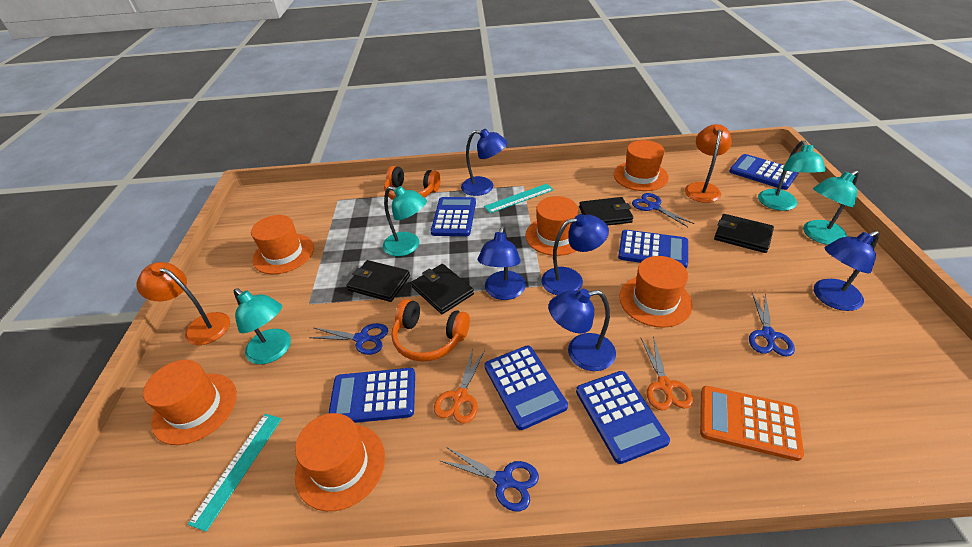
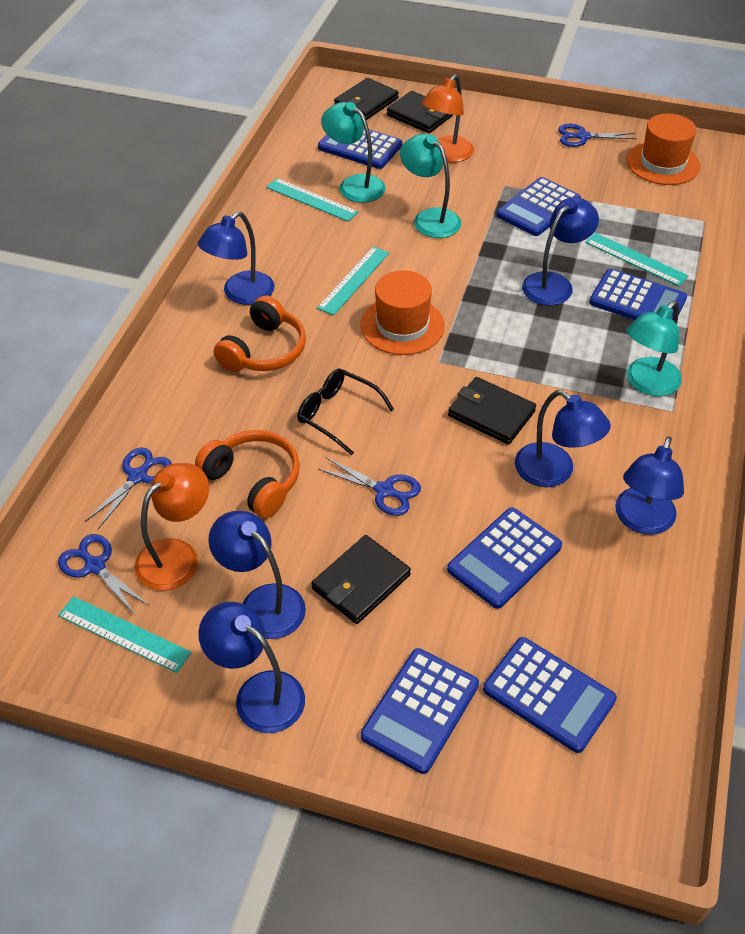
black glasses: 0 -> 1
blue lamp: 5 -> 6
orange calculator: 1 -> 0
orange hat: 6 -> 2
orange scissors: 2 -> 0
turquoise lamp: 4 -> 3
turquoise ruler: 2 -> 4

